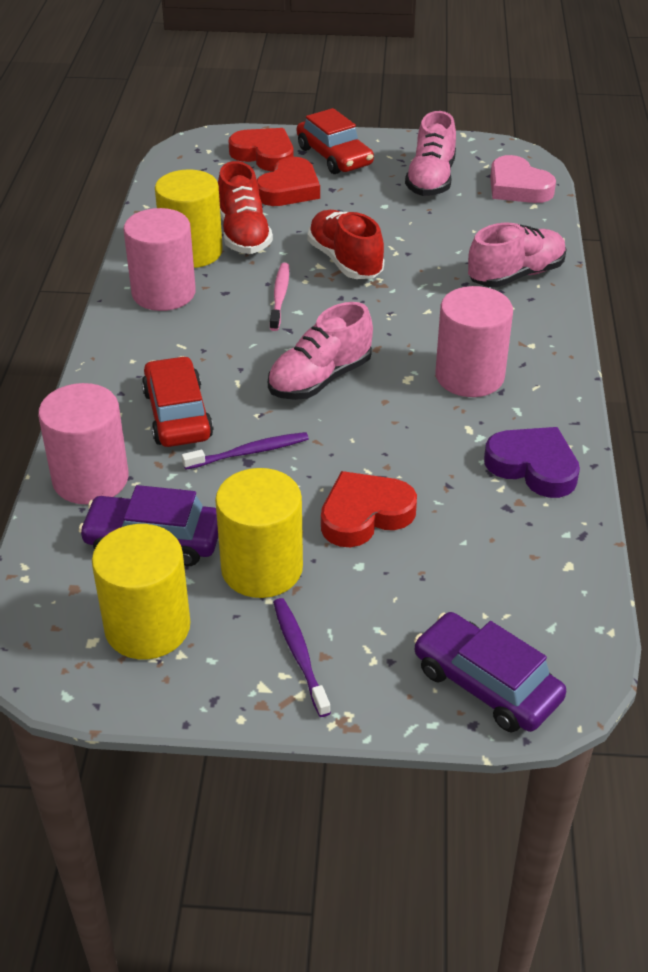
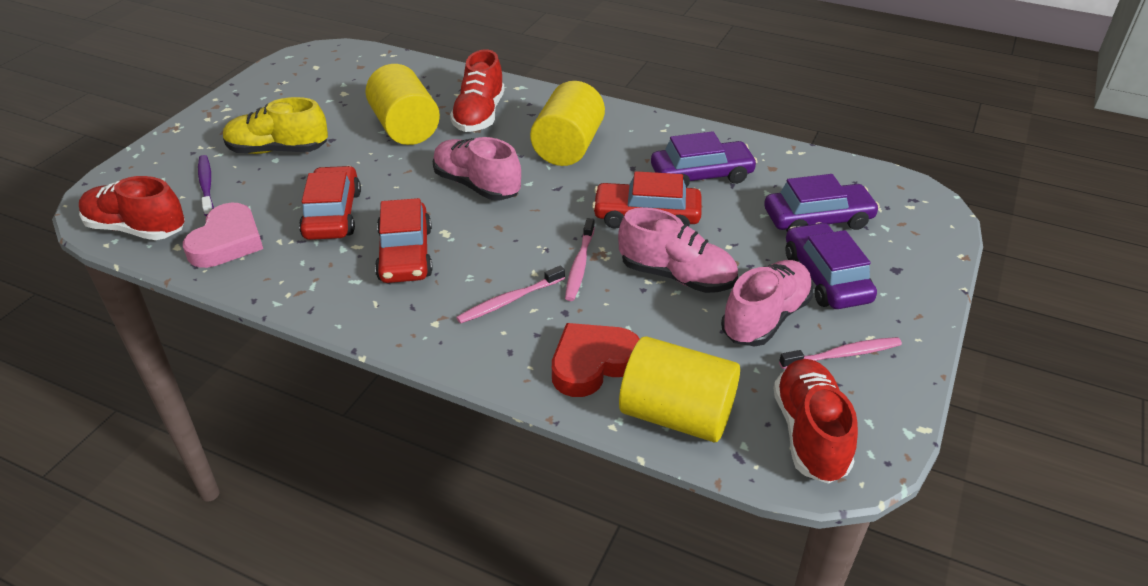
pink cylinder: 3 -> 0
pink toothbrush: 1 -> 3
purple car: 2 -> 3
purple heart: 1 -> 0
purple toothbrush: 2 -> 1
red car: 2 -> 3
red heart: 3 -> 1
red shoe: 2 -> 3
yellow shoe: 0 -> 1

